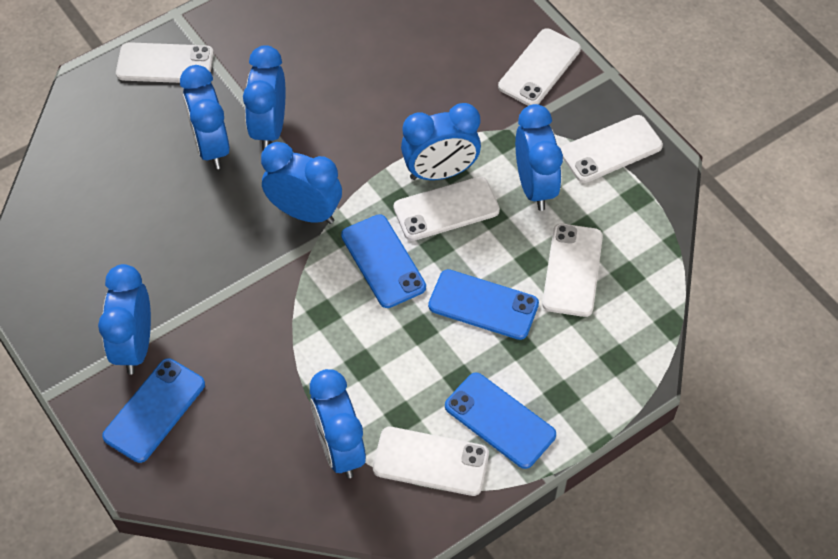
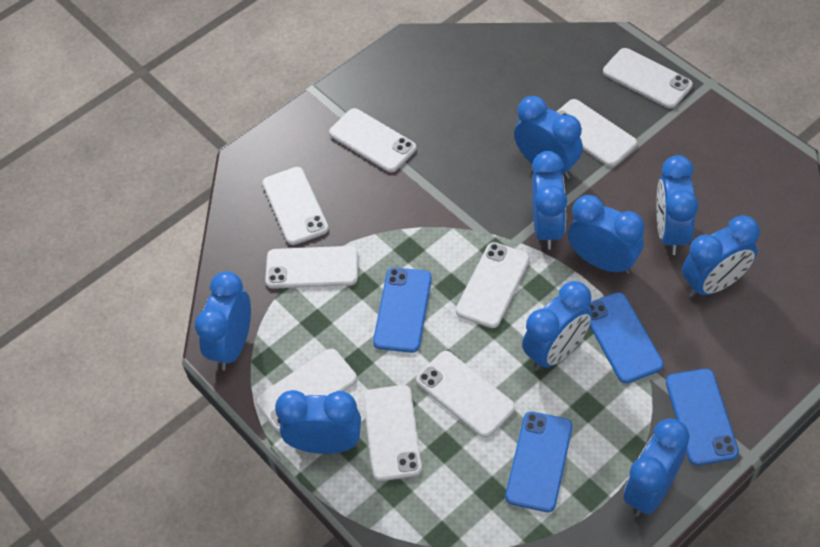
blue clock: 7 -> 9
white phone: 6 -> 9

